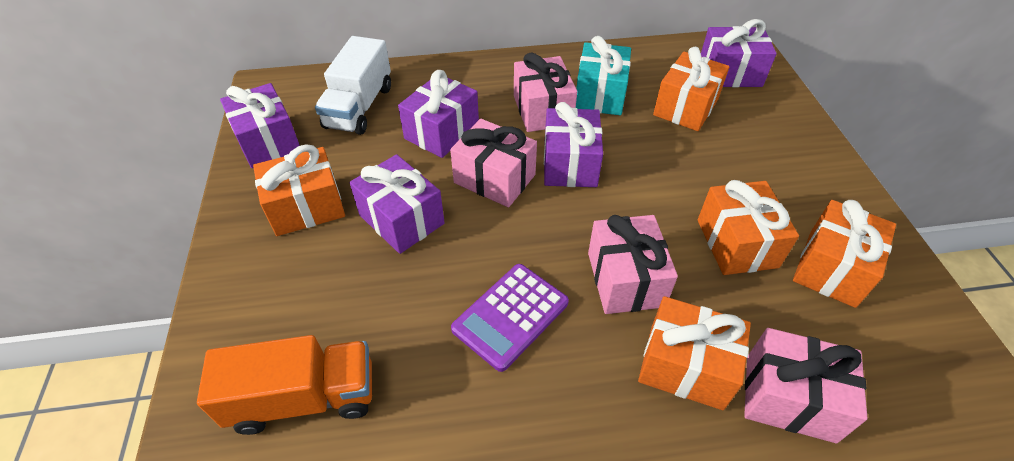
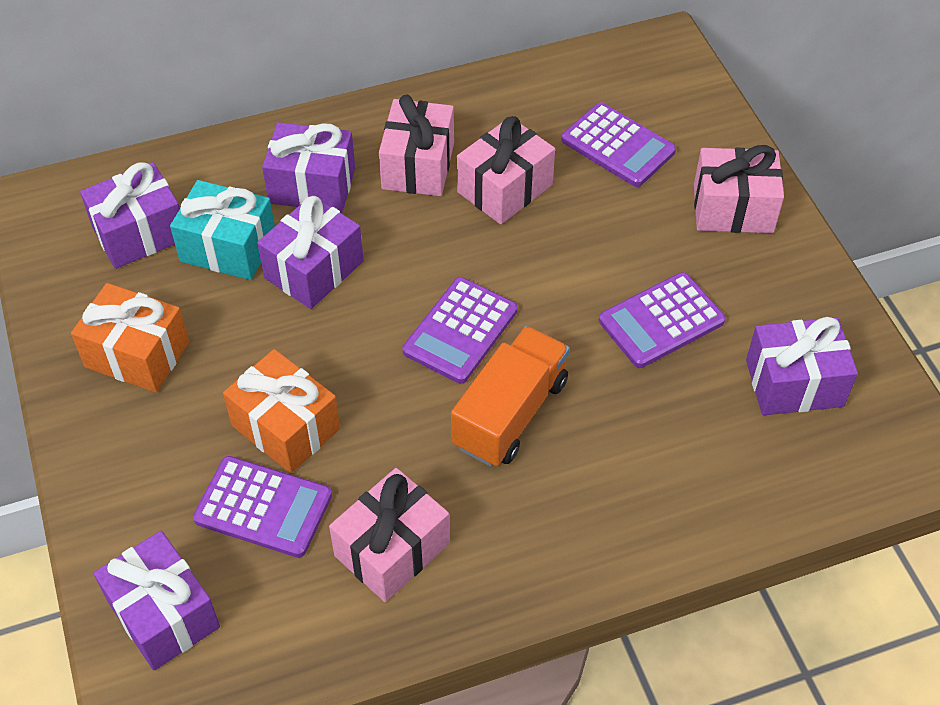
orange gift: 5 -> 2
purple calculator: 1 -> 4
white truck: 1 -> 0

